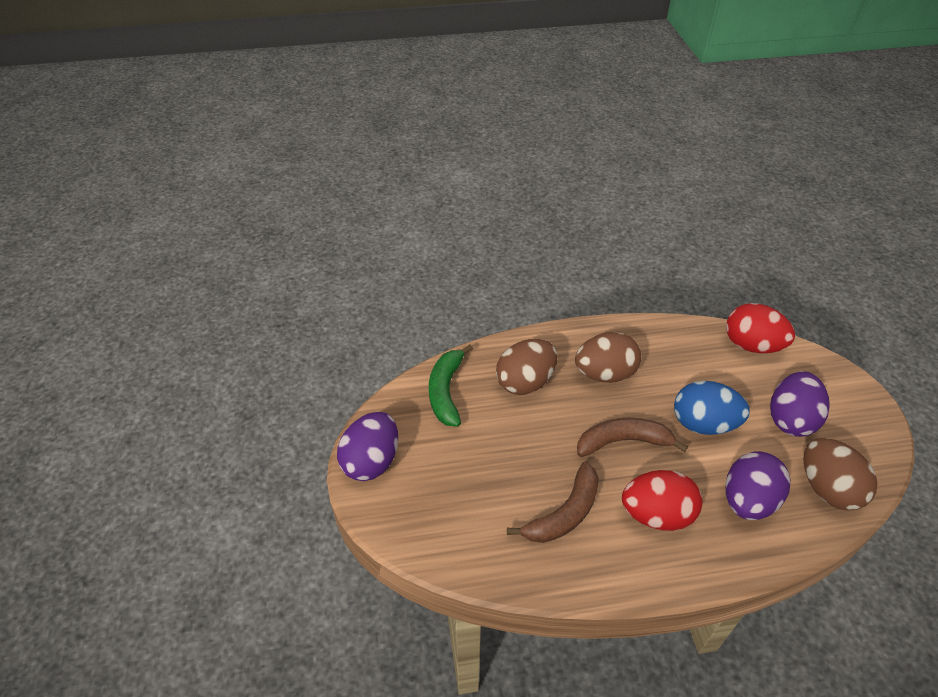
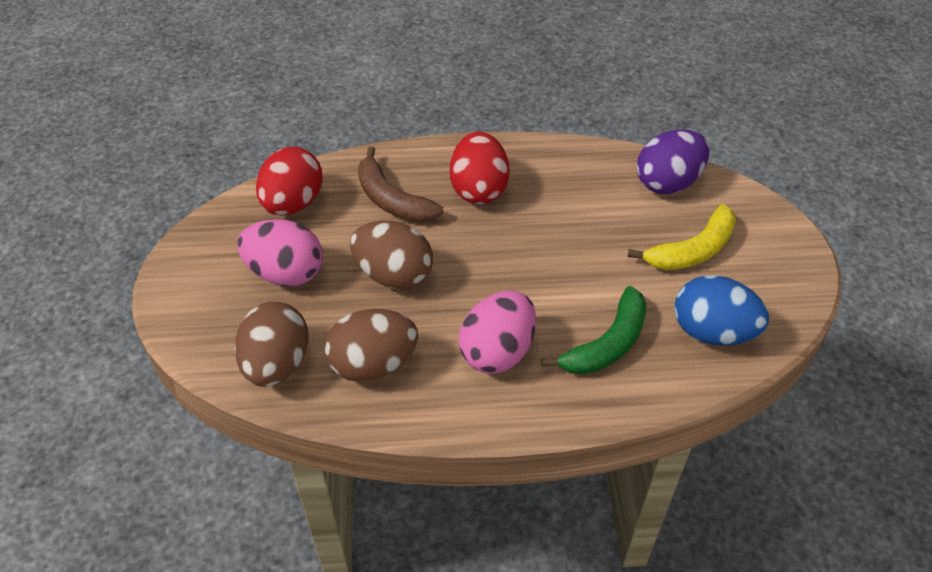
brown banana: 2 -> 1
pink egg: 0 -> 2
purple egg: 3 -> 1
yellow banana: 0 -> 1

